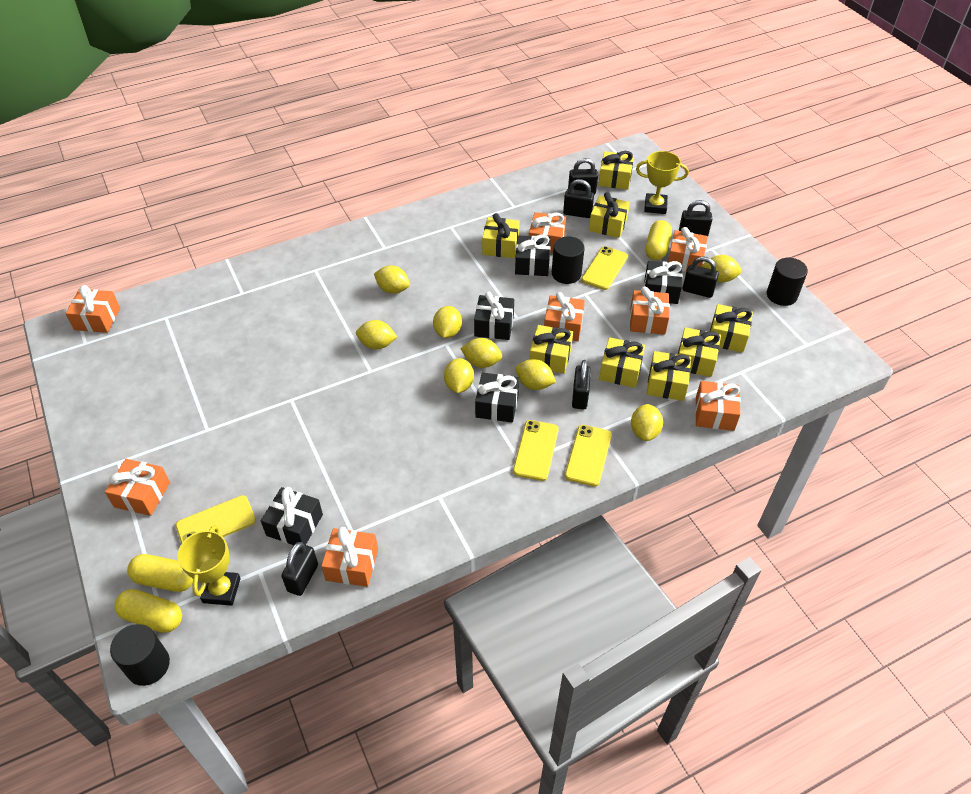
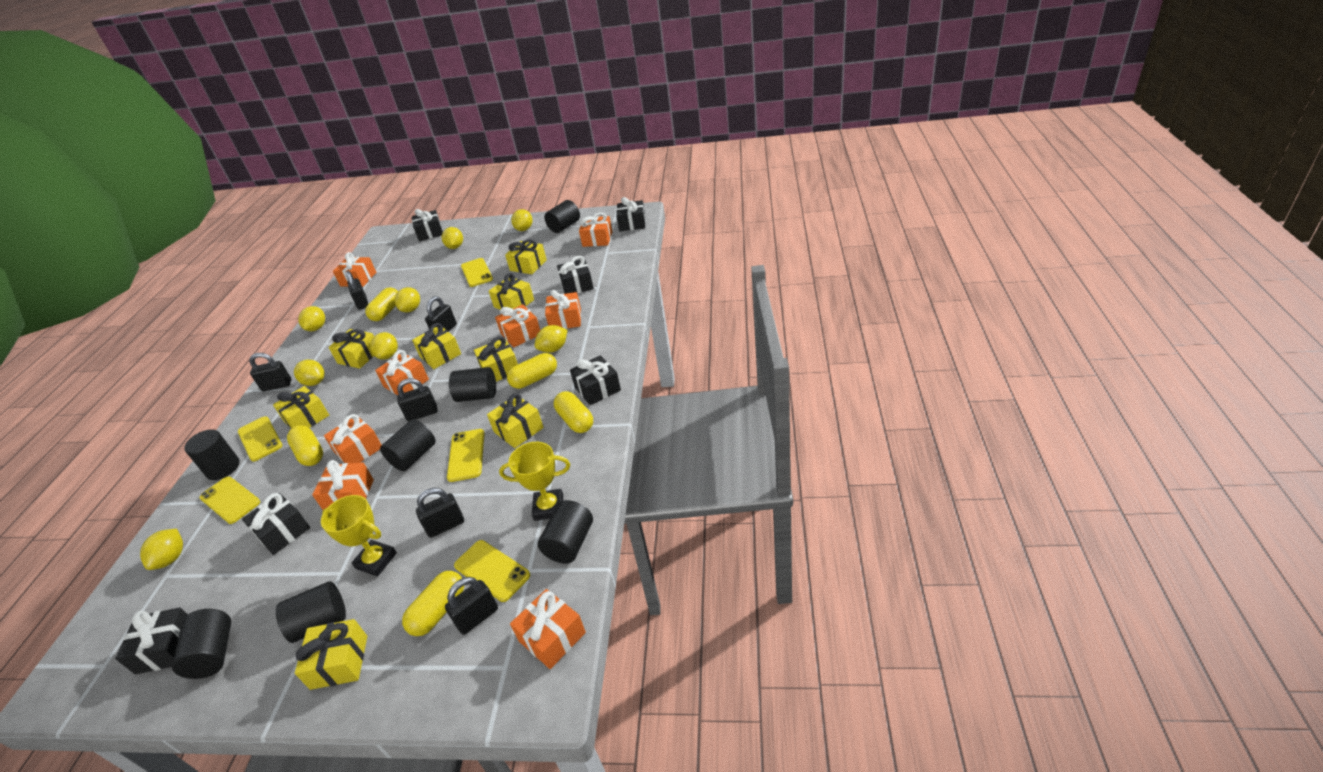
black cylinder: 3 -> 7
black gift: 5 -> 6
yellow capsule: 3 -> 5
yellow phone: 4 -> 5

